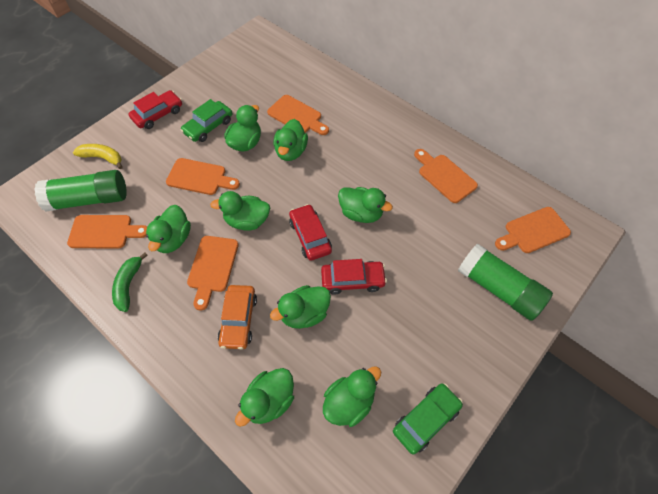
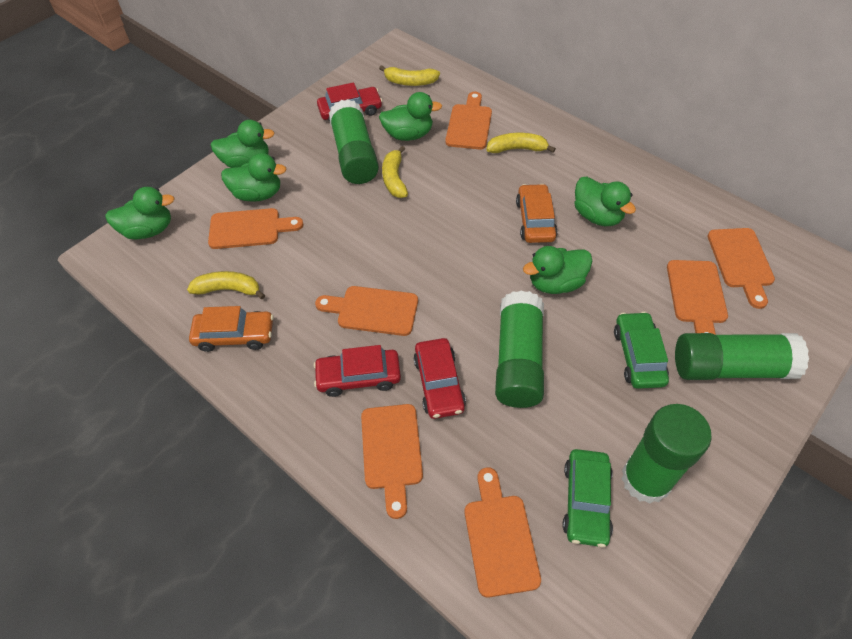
green banana: 1 -> 0
green duck: 8 -> 6
green glue stick: 2 -> 4
orange car: 1 -> 2
orange cutting board: 6 -> 7
yellow banana: 1 -> 4

